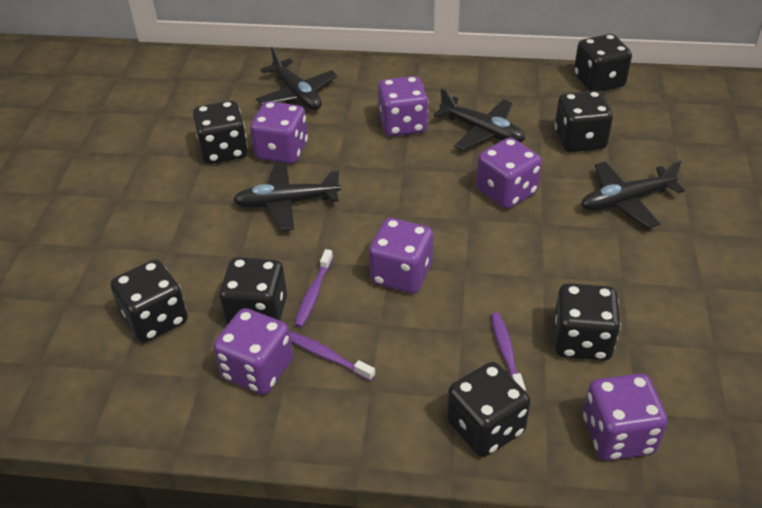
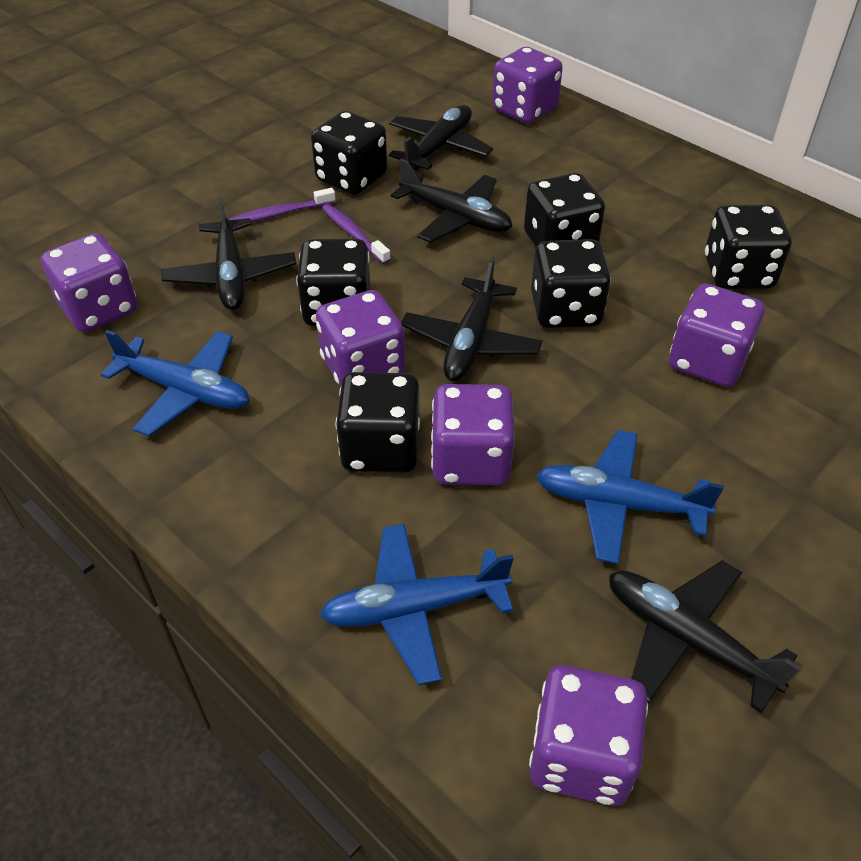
black dice: 7 -> 6
black plane: 4 -> 5
blue plane: 0 -> 3
purple toothbrush: 3 -> 2

